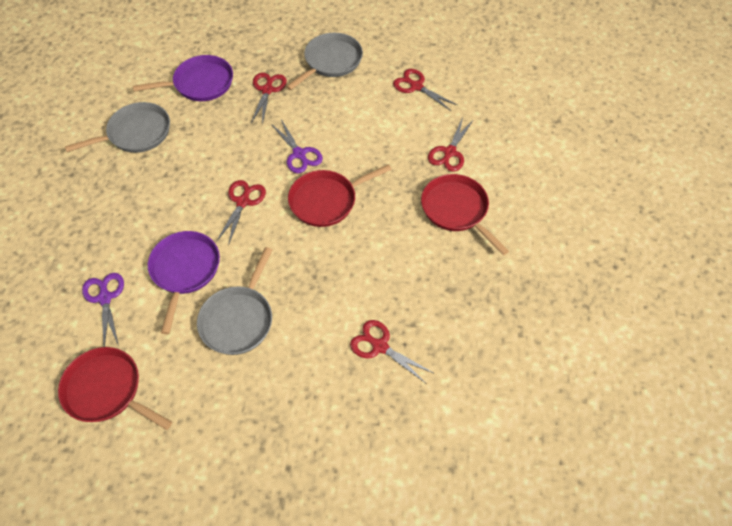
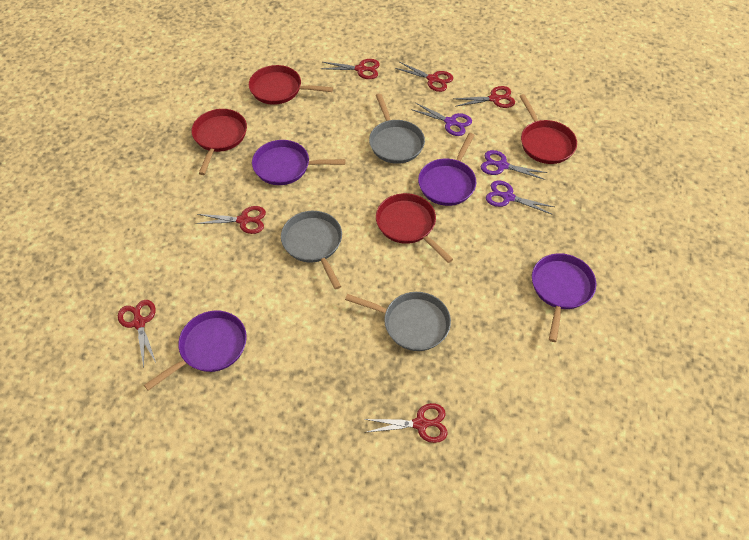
purple pan: 2 -> 4
purple scissors: 2 -> 3
red pan: 3 -> 4
red scissors: 5 -> 6

